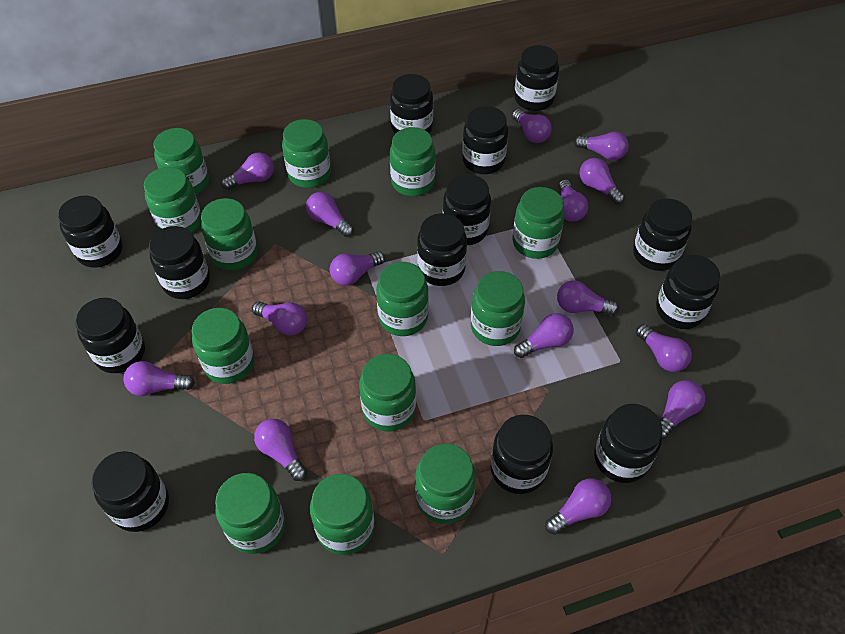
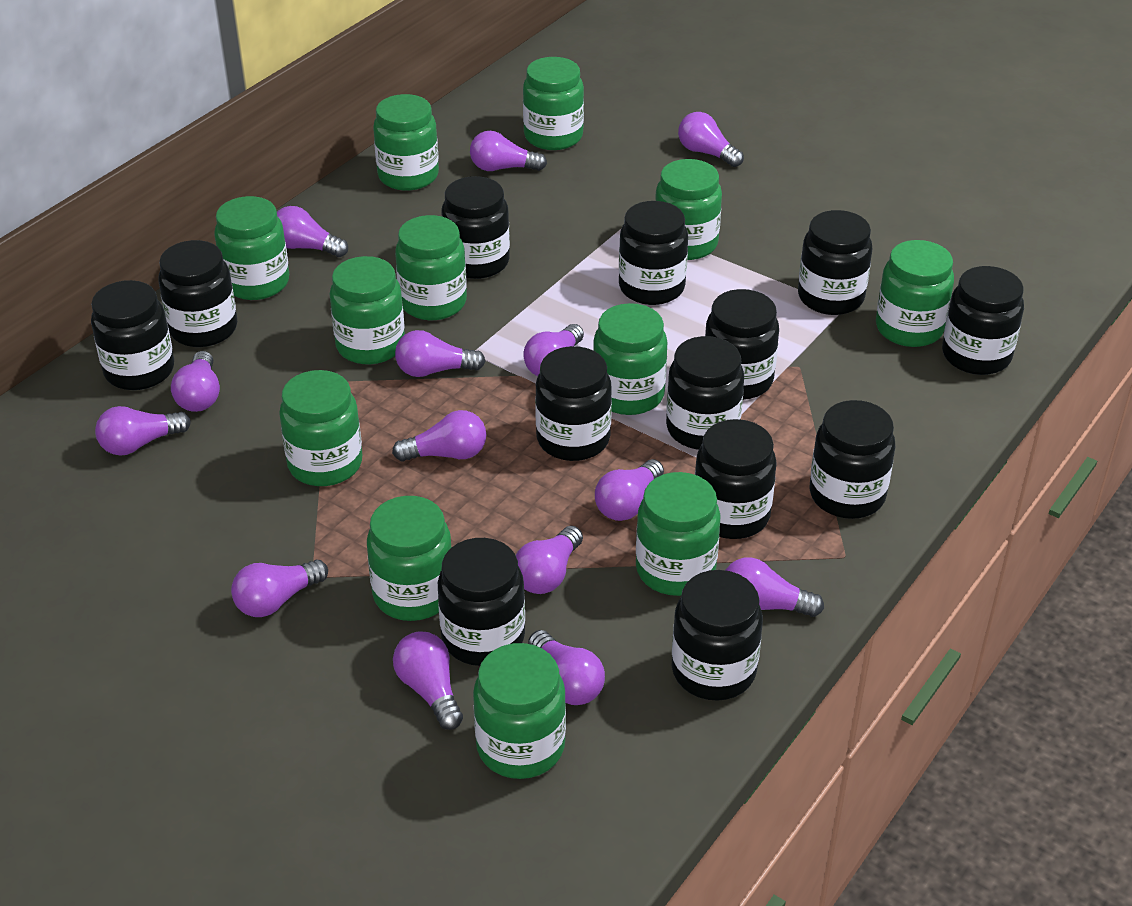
green jar: 13 -> 12
purple light bulb: 15 -> 14

